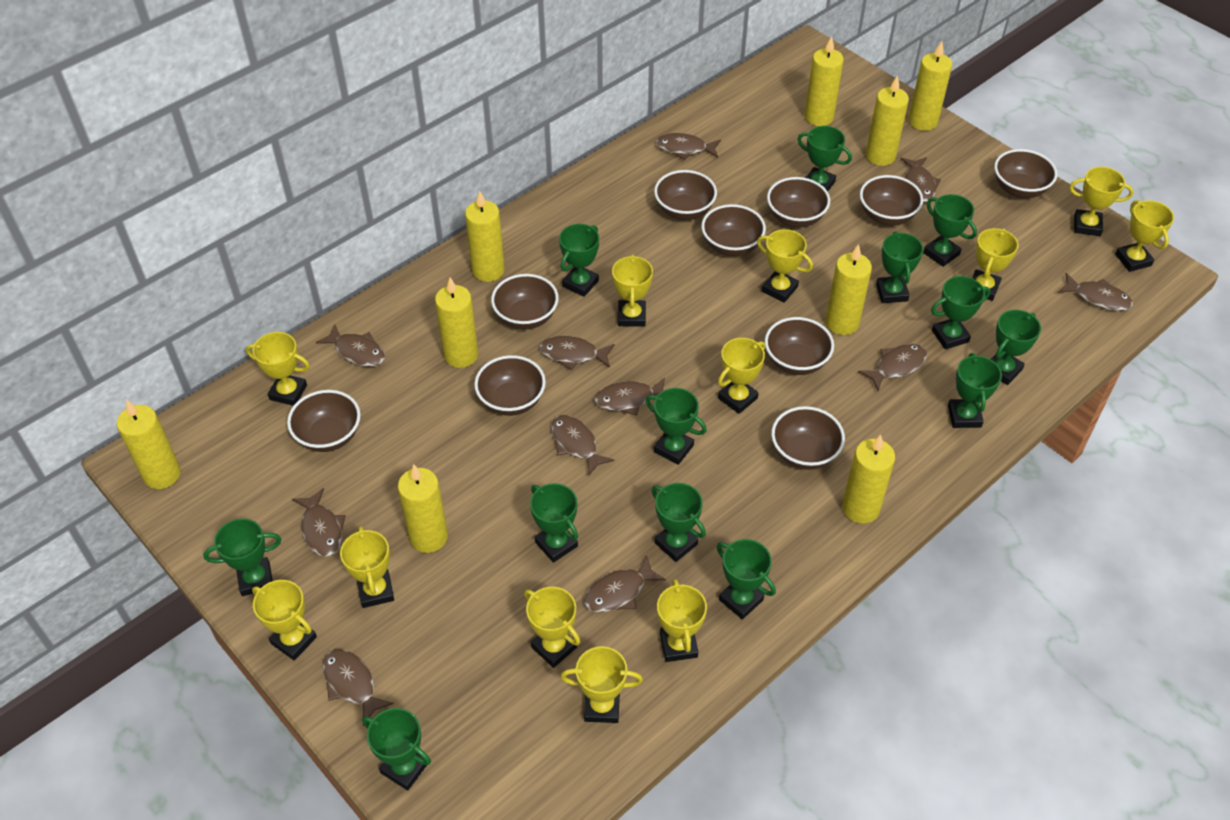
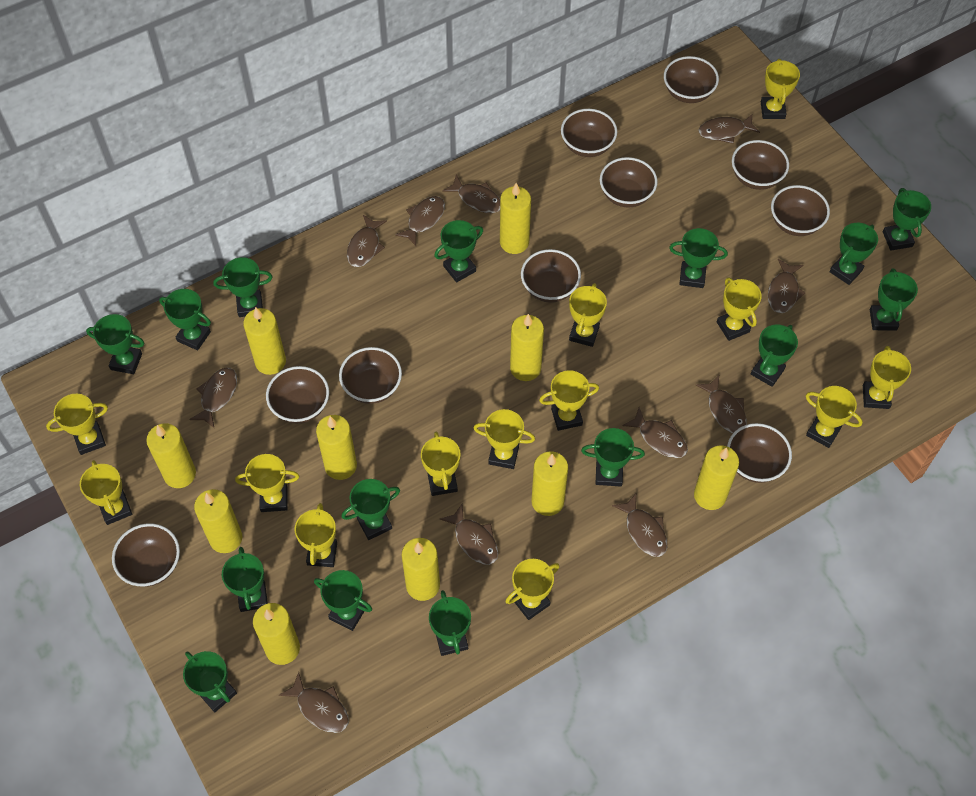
green trophy: 13 -> 15
yellow candle: 9 -> 10
yellow trophy: 12 -> 13

